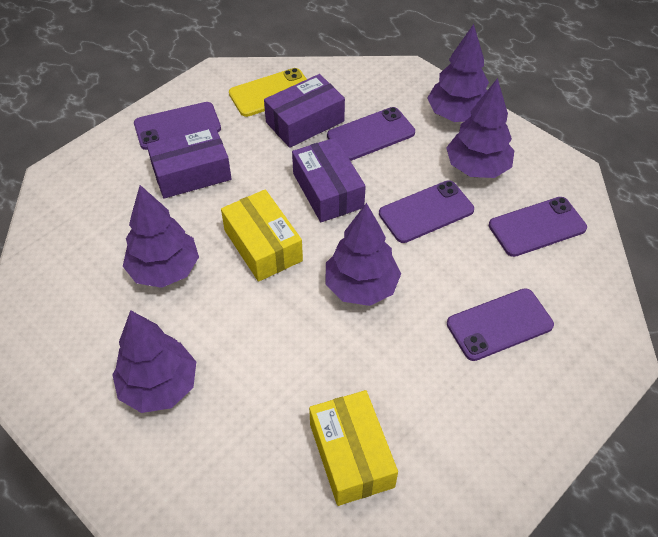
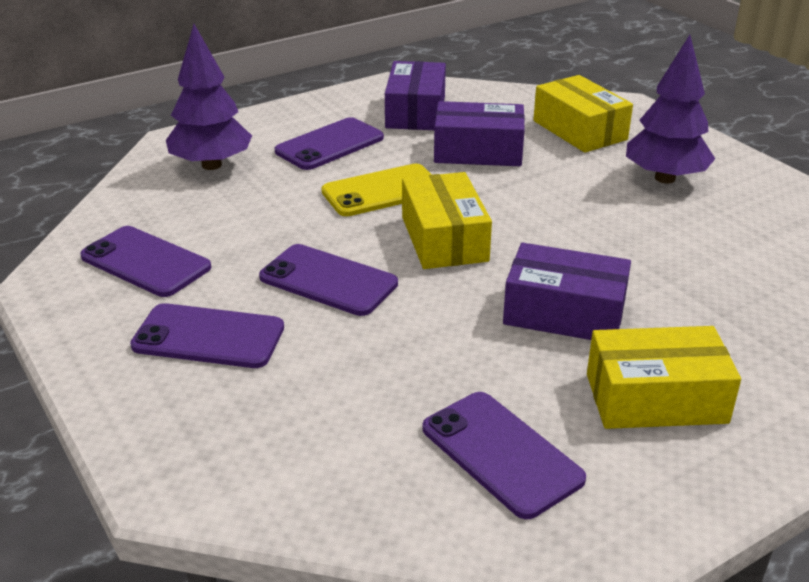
purple tree: 5 -> 2
yellow box: 2 -> 3

